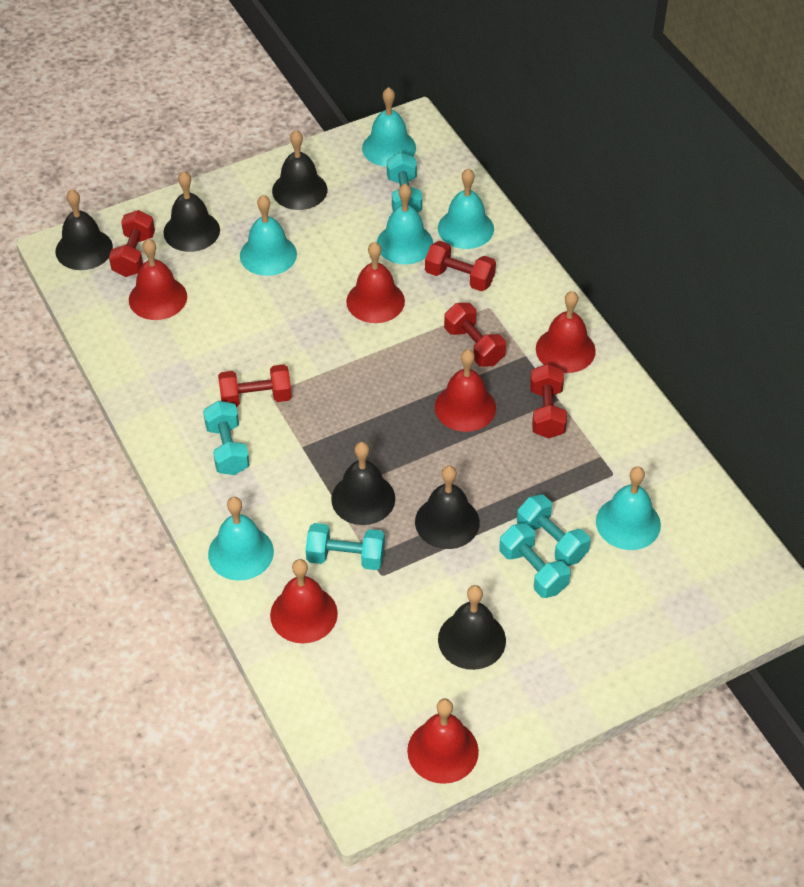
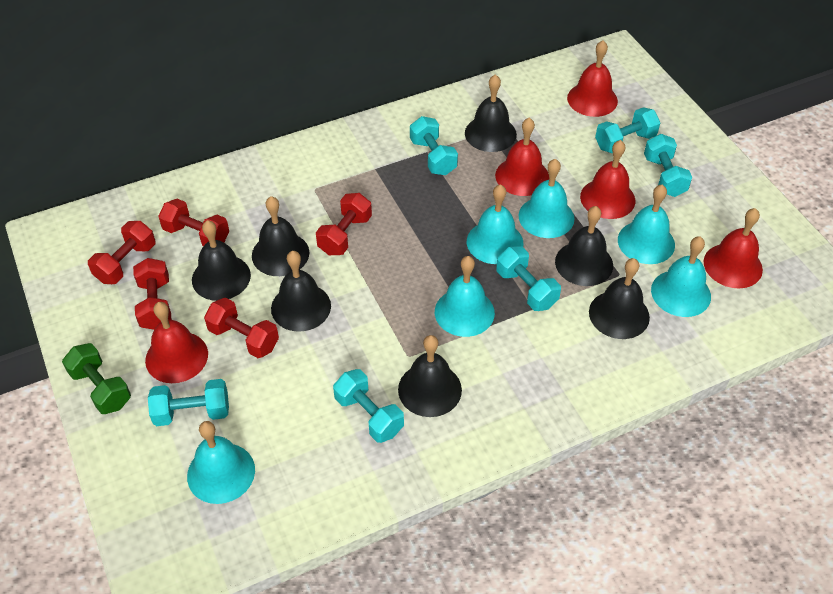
black bell: 6 -> 7
green dumbbell: 0 -> 1
red bell: 6 -> 5
turquoise dumbbell: 5 -> 6

